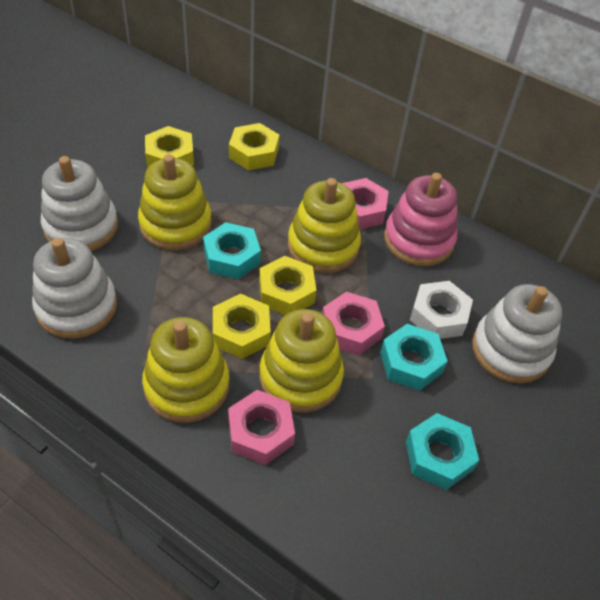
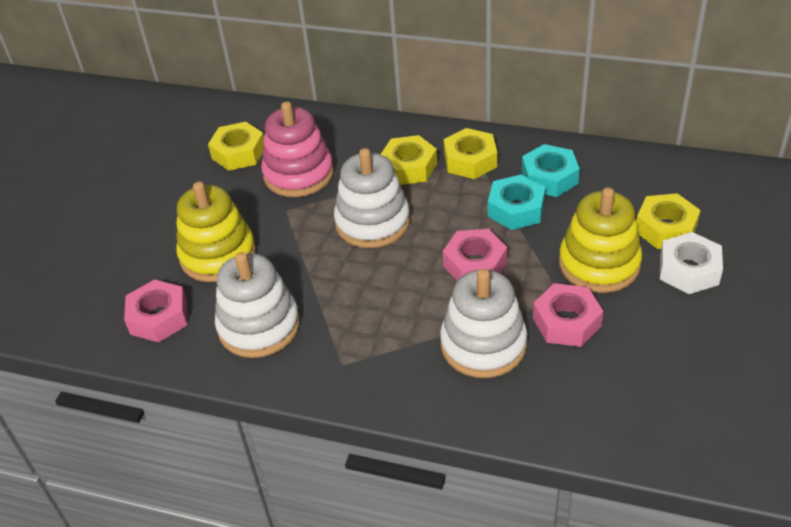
turquoise nut: 3 -> 2
yellow stacking toy: 4 -> 2

